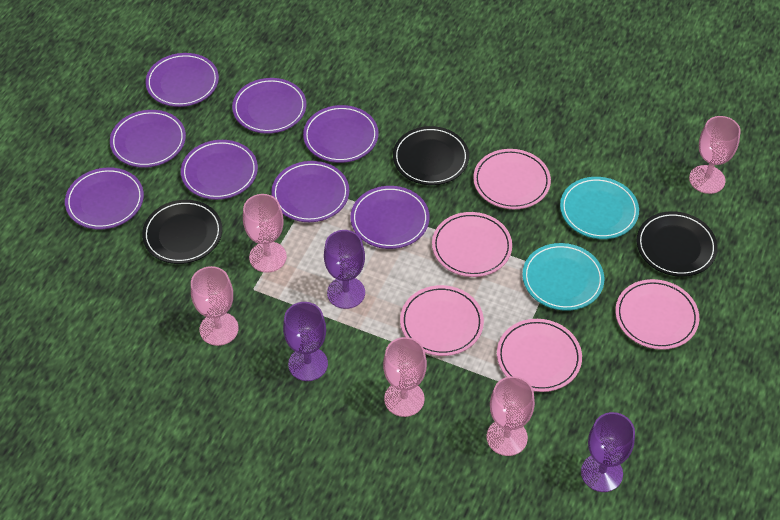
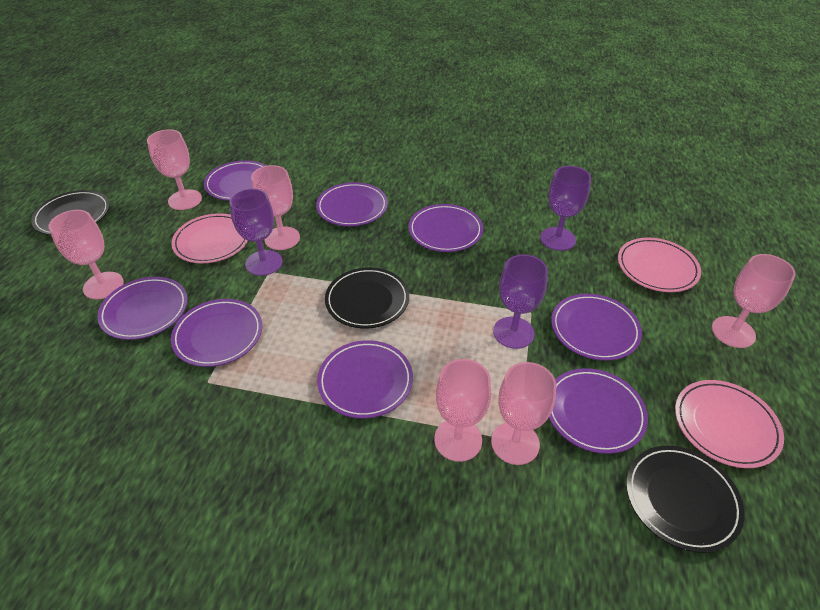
pink goblet: 5 -> 6
pink plate: 5 -> 3
turquoise plate: 2 -> 0

